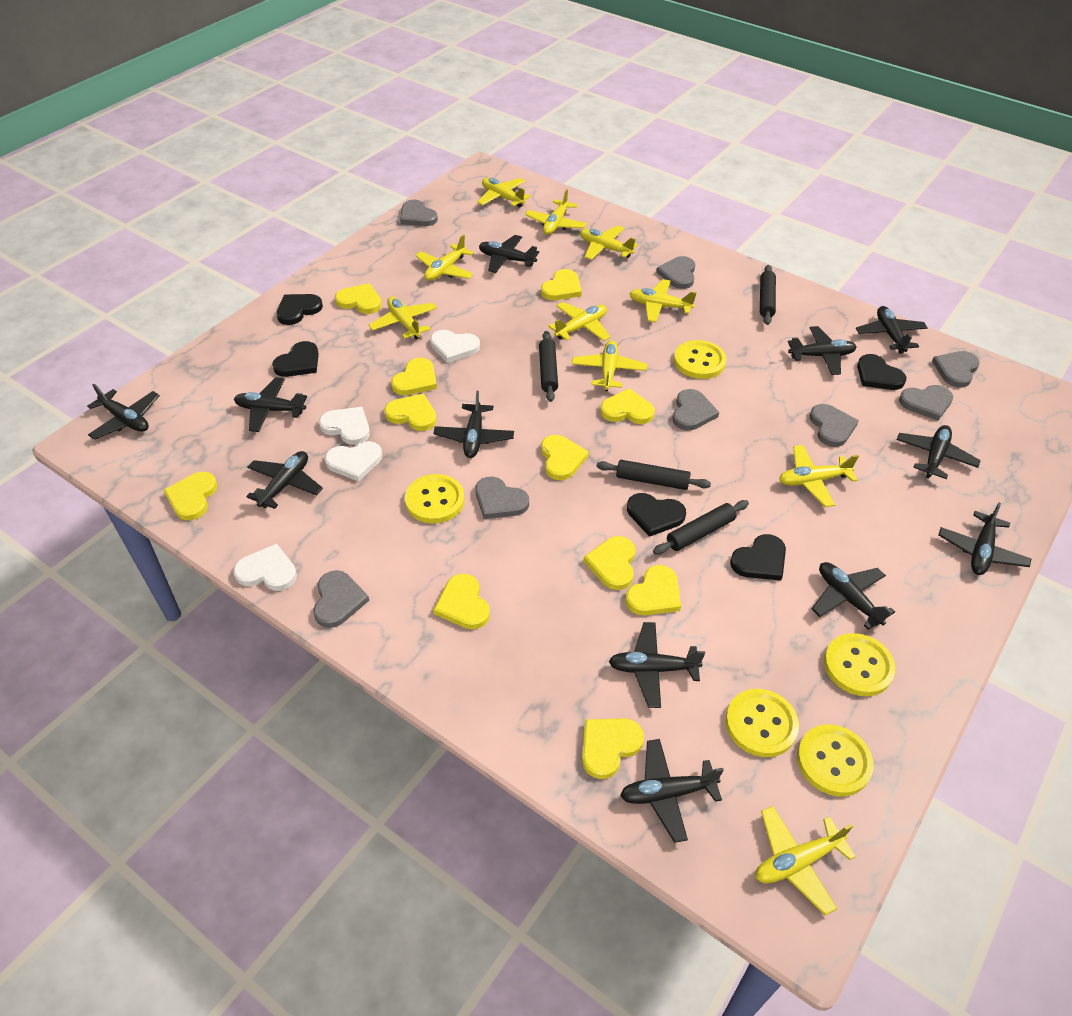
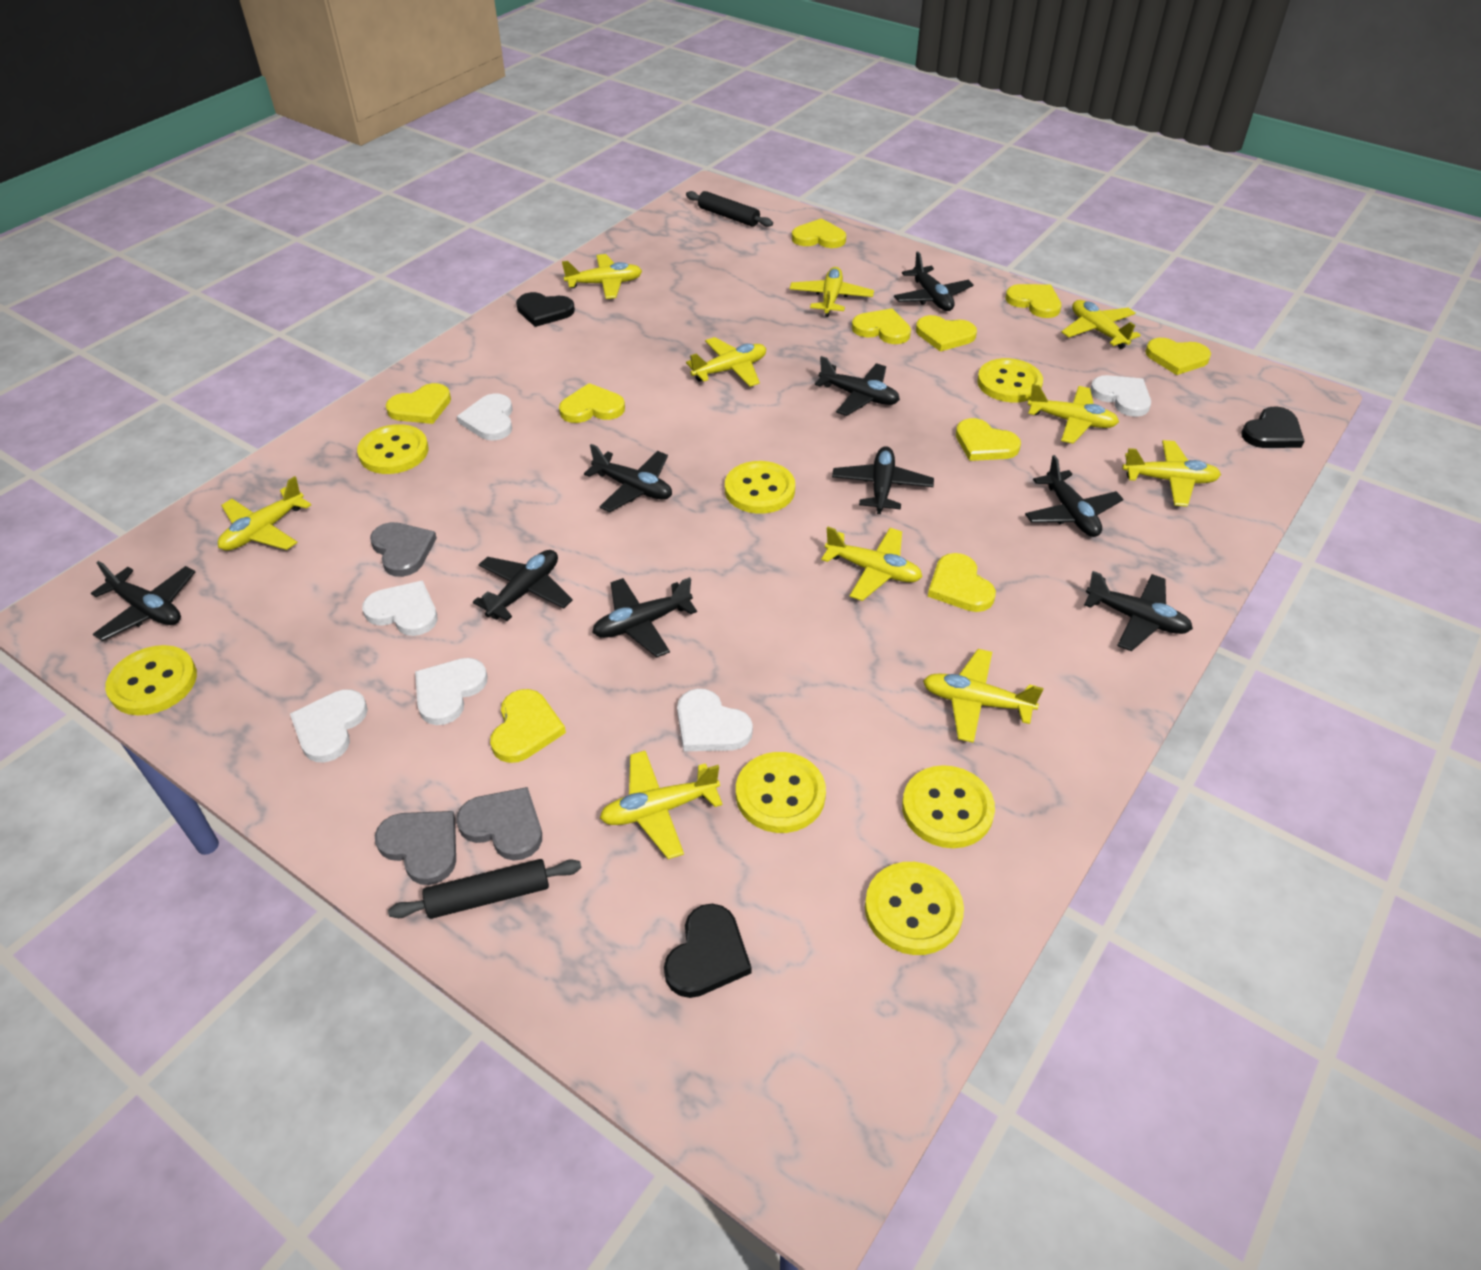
black heart: 5 -> 3
black plane: 12 -> 9
black rolling pin: 4 -> 2
grey heart: 8 -> 3
white heart: 4 -> 6
yellow button: 5 -> 7
yellow heart: 11 -> 10

